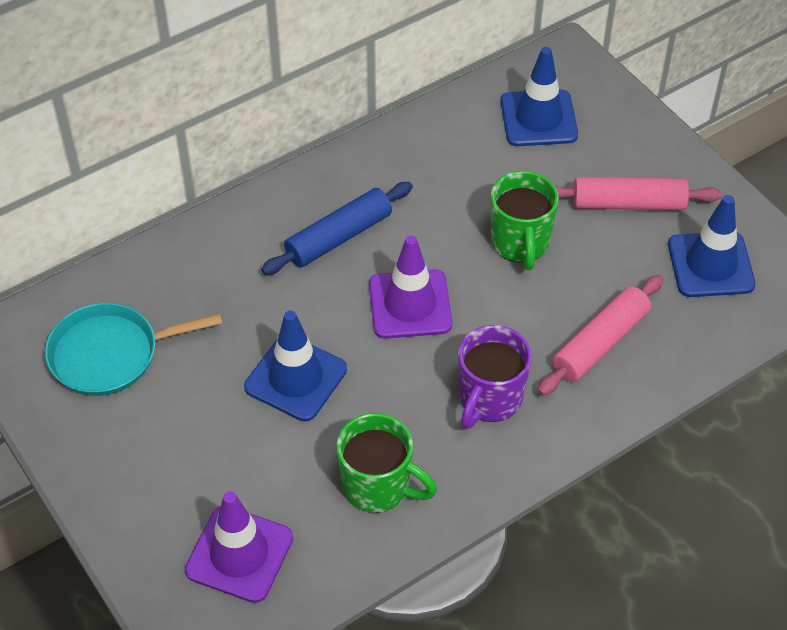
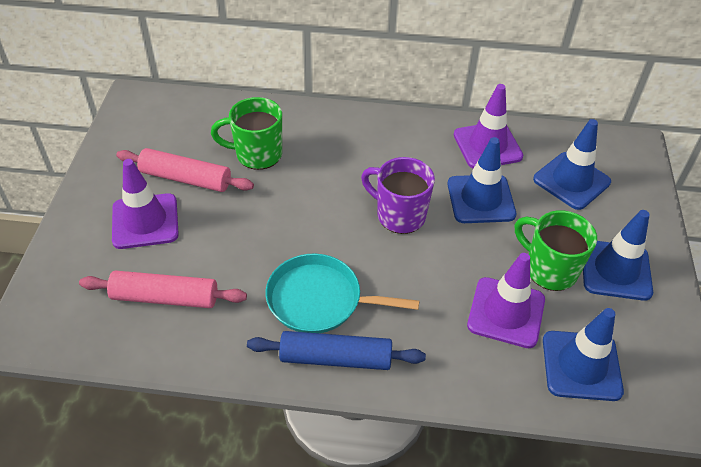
blue traffic cone: 3 -> 4
purple traffic cone: 2 -> 3

